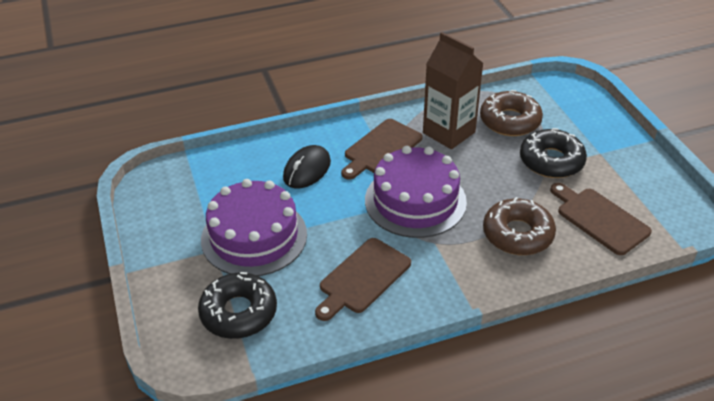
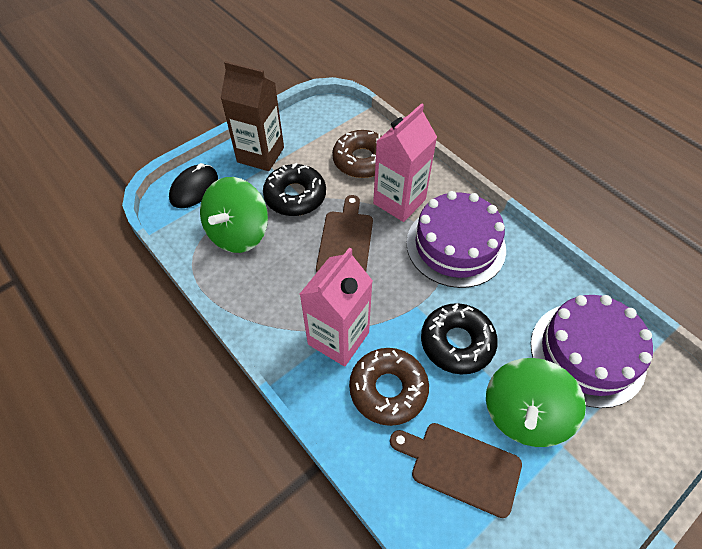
brown cutting board: 3 -> 2
green spinning top: 0 -> 2
pink carton: 0 -> 2

